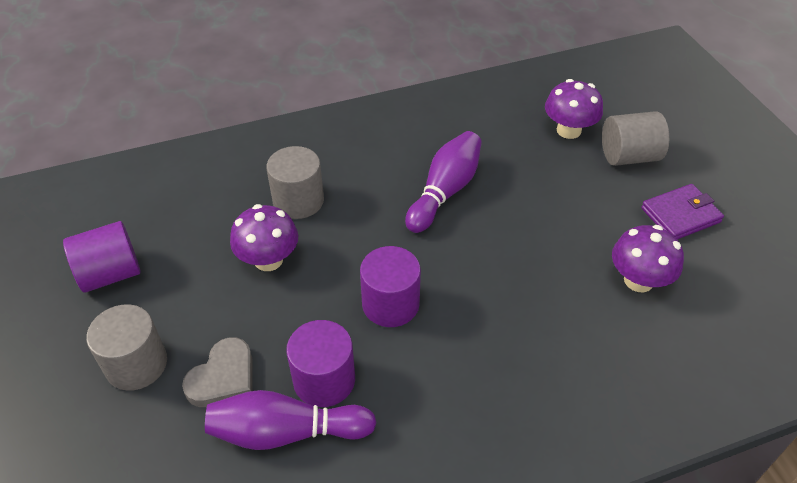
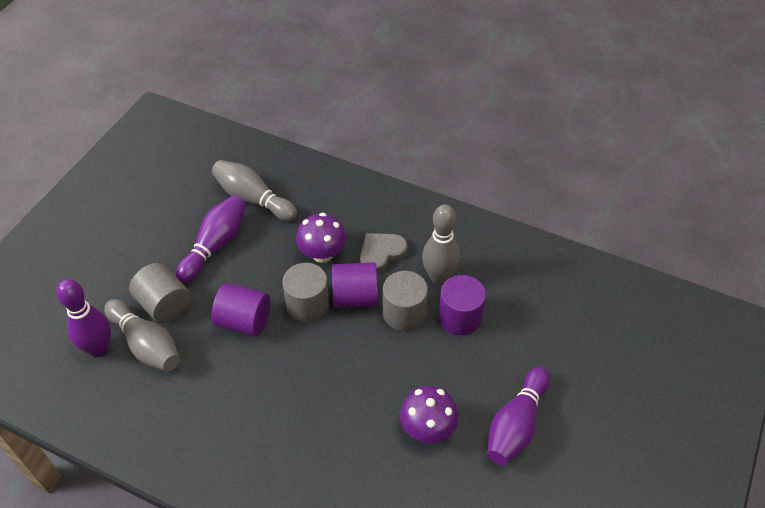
grey bowling pin: 0 -> 3
purple bowling pin: 2 -> 3
purple mushroom: 3 -> 2
purple wallet: 1 -> 0

